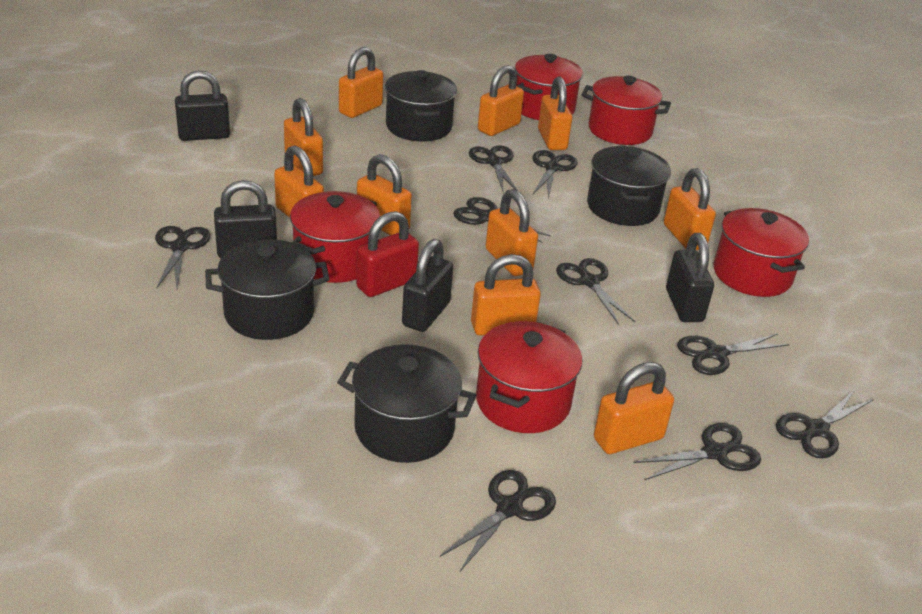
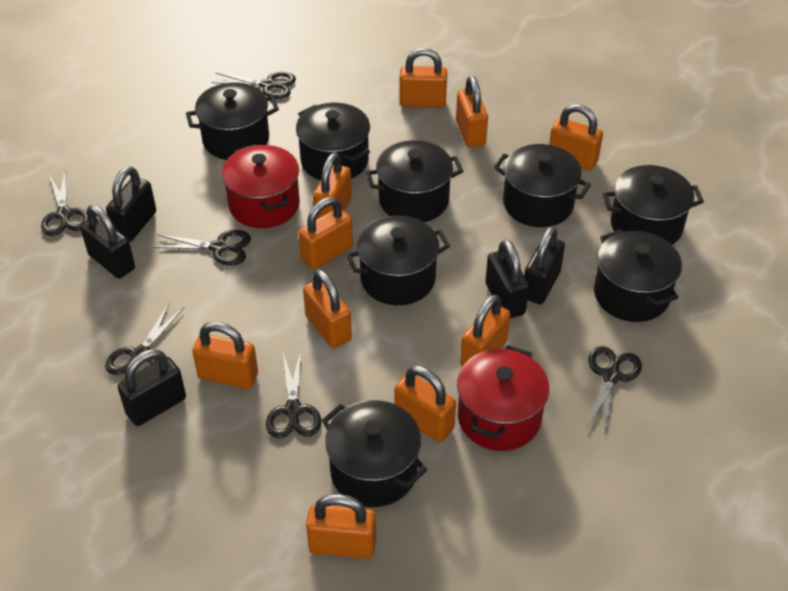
black padlock: 4 -> 5
black pot: 4 -> 8
black scissors: 9 -> 6
red padlock: 1 -> 0
red pot: 5 -> 2

